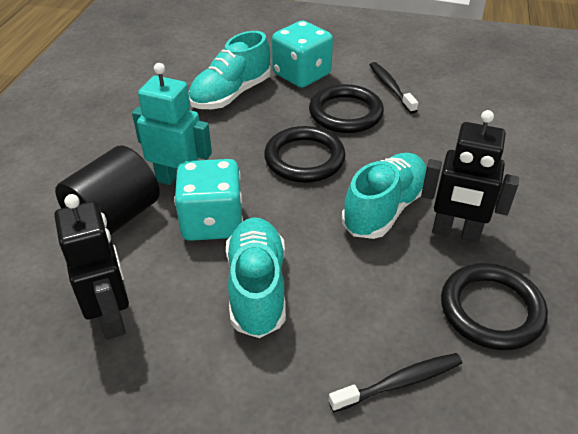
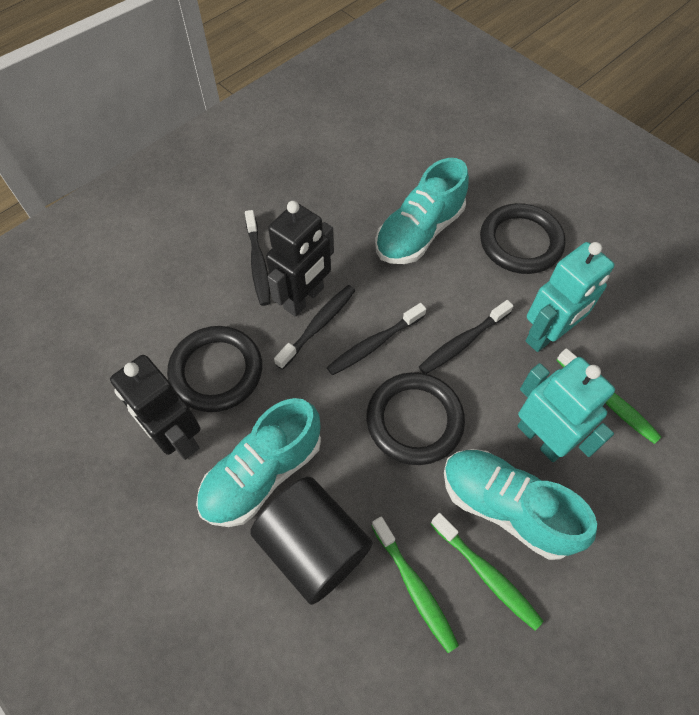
black toothbrush: 2 -> 4
green toothbrush: 0 -> 3
turquoise dice: 2 -> 0
turquoise robot: 1 -> 2

